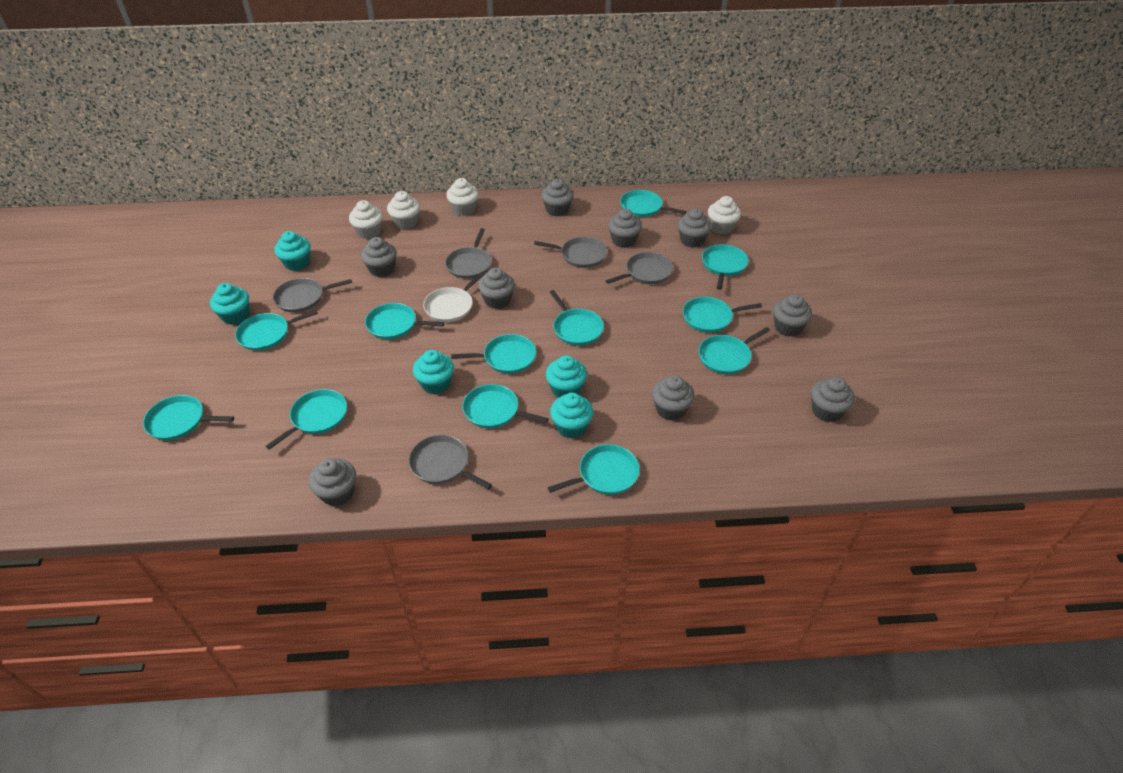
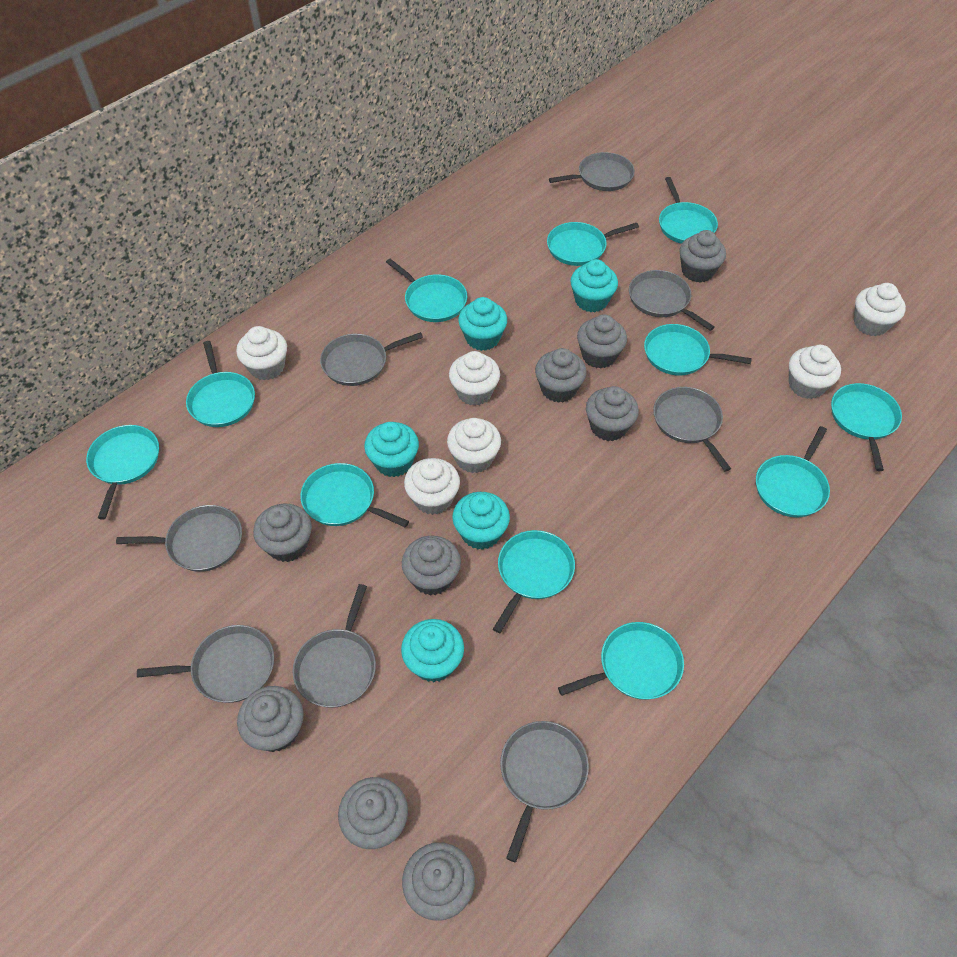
grey pan: 5 -> 8
turquoise pan: 12 -> 11
white cupcake: 4 -> 6
white pan: 1 -> 0

